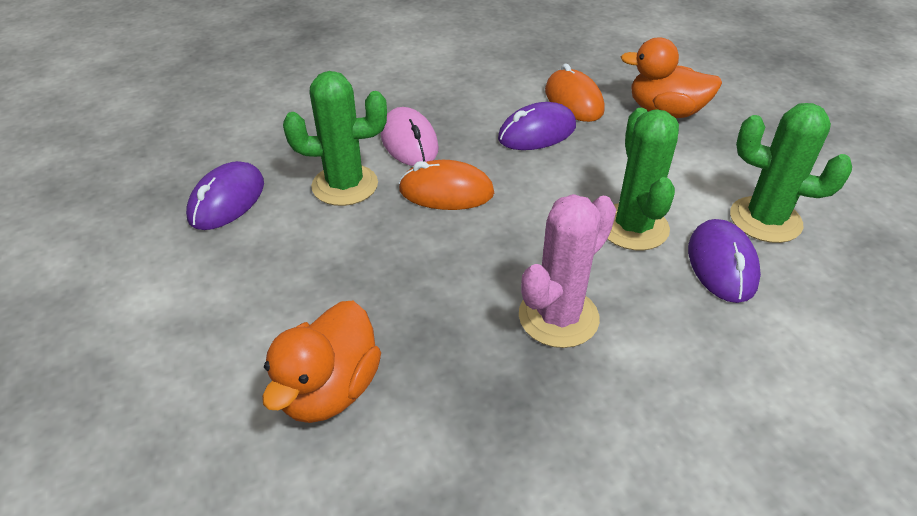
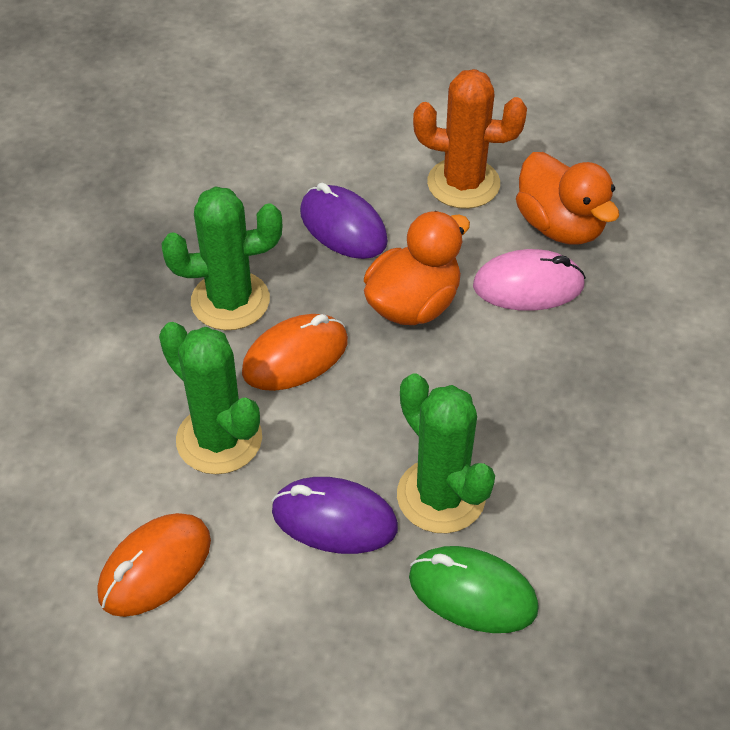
green mouse: 0 -> 1
orange cactus: 0 -> 1
pink cactus: 1 -> 0
purple mouse: 3 -> 2

